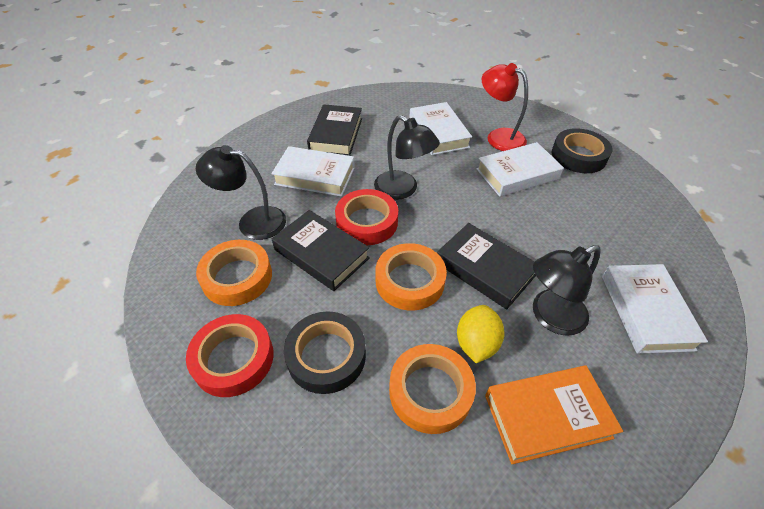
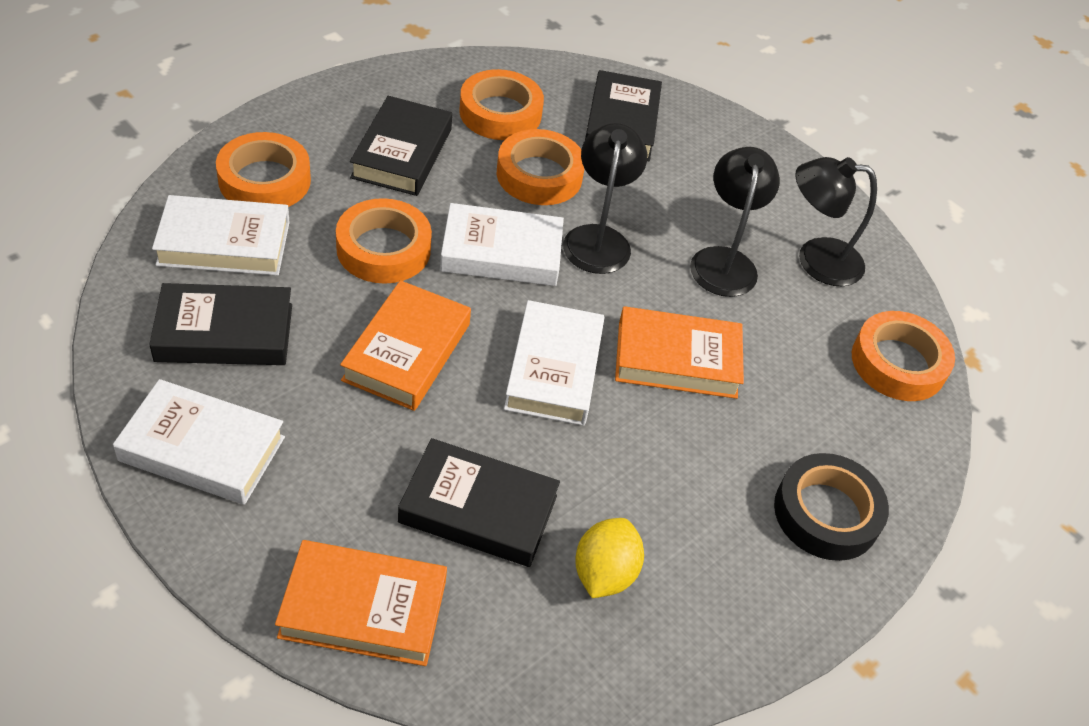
black book: 3 -> 4
black tape: 2 -> 1
orange book: 1 -> 3
orange tape: 3 -> 5
red lamp: 1 -> 0
red tape: 2 -> 0

